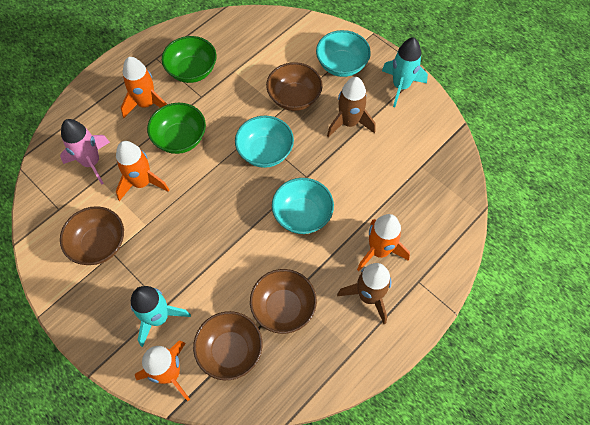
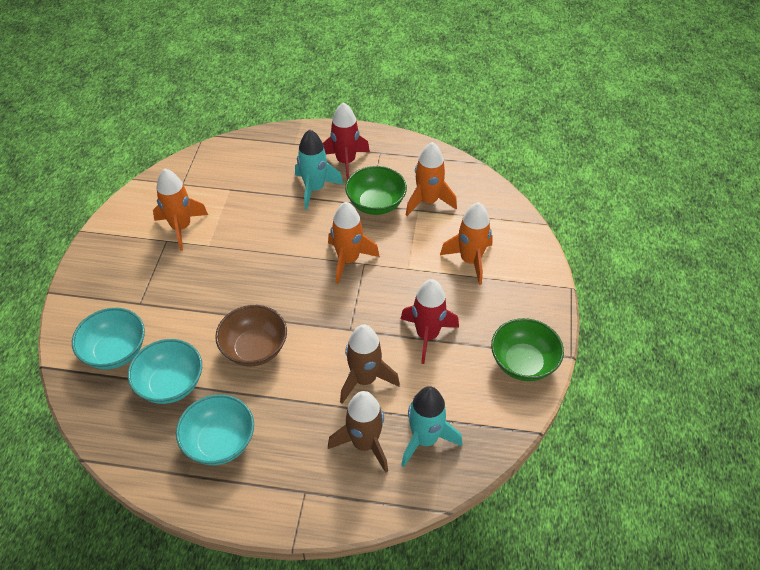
brown bowl: 4 -> 1
pink rocket: 1 -> 0
red rocket: 0 -> 2

